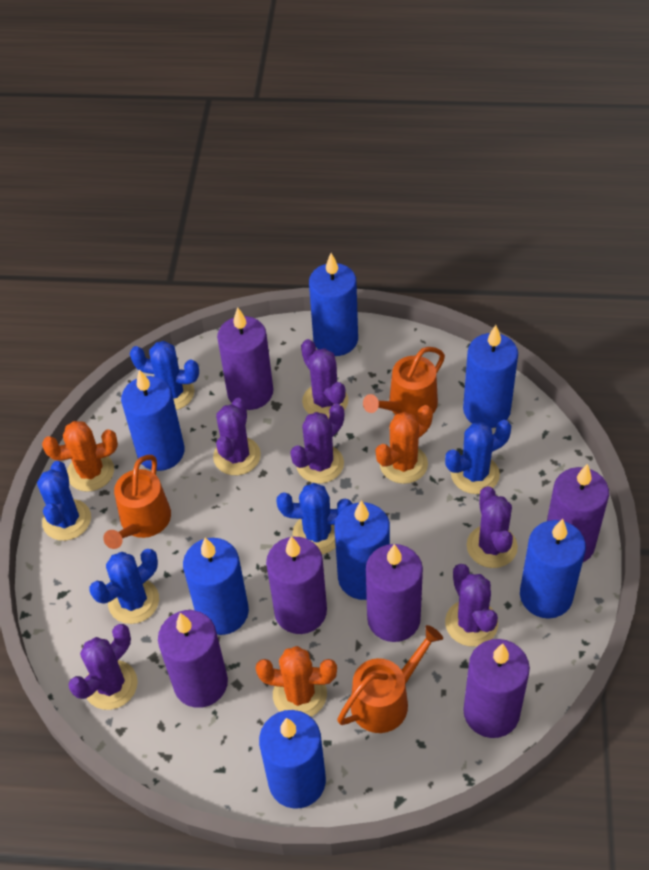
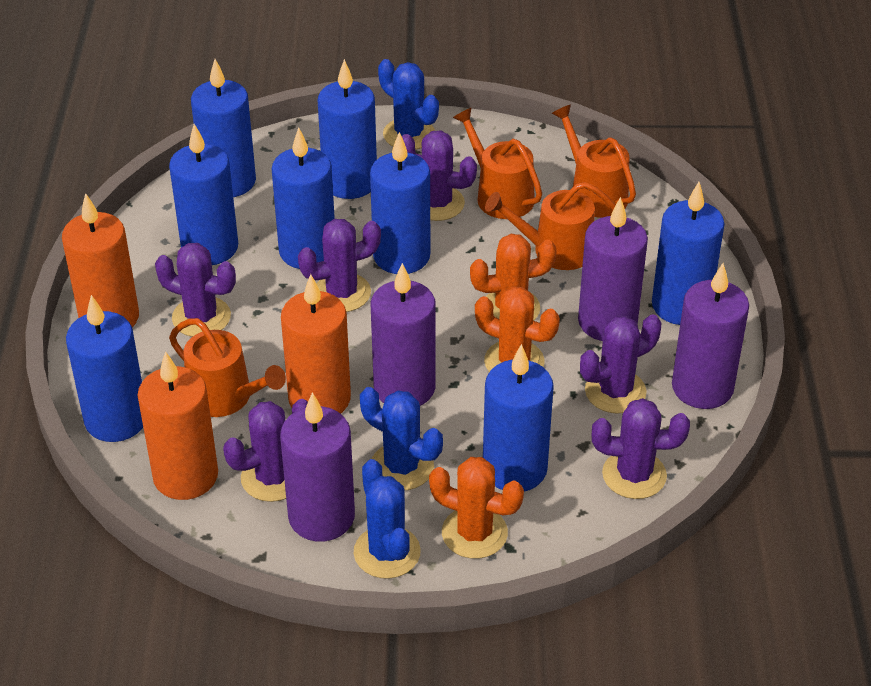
blue cactus: 5 -> 3
blue candle: 7 -> 8
orange candle: 0 -> 3
orange watering can: 3 -> 4
purple candle: 6 -> 4

